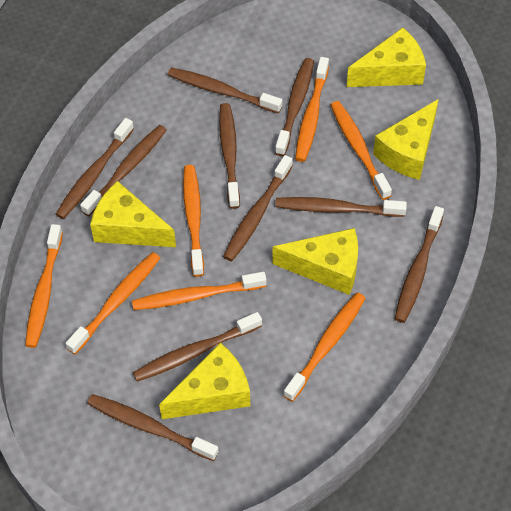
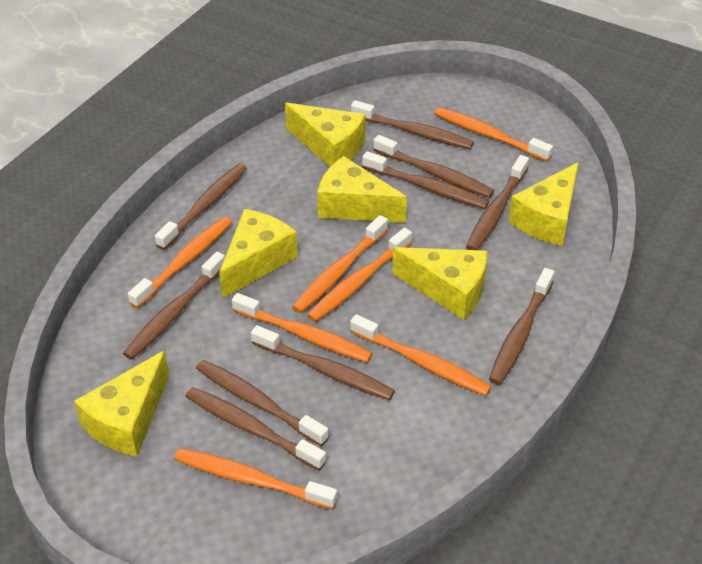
yellow cheese: 5 -> 6

